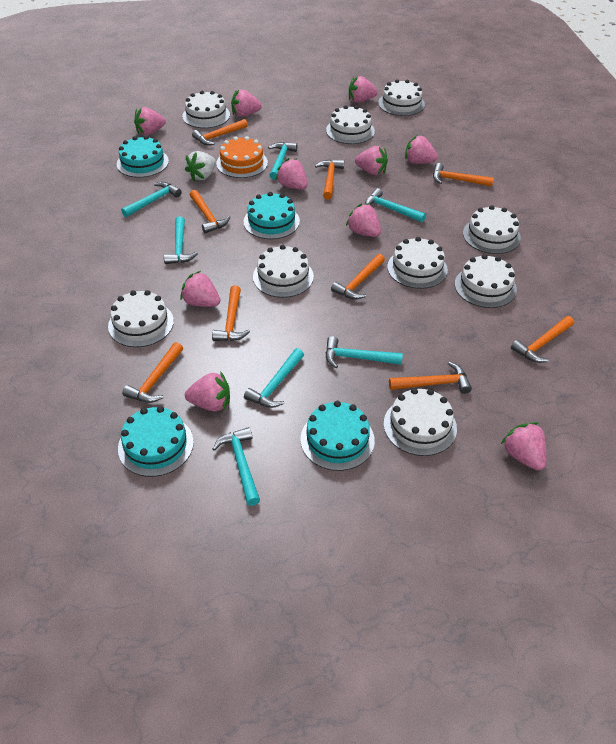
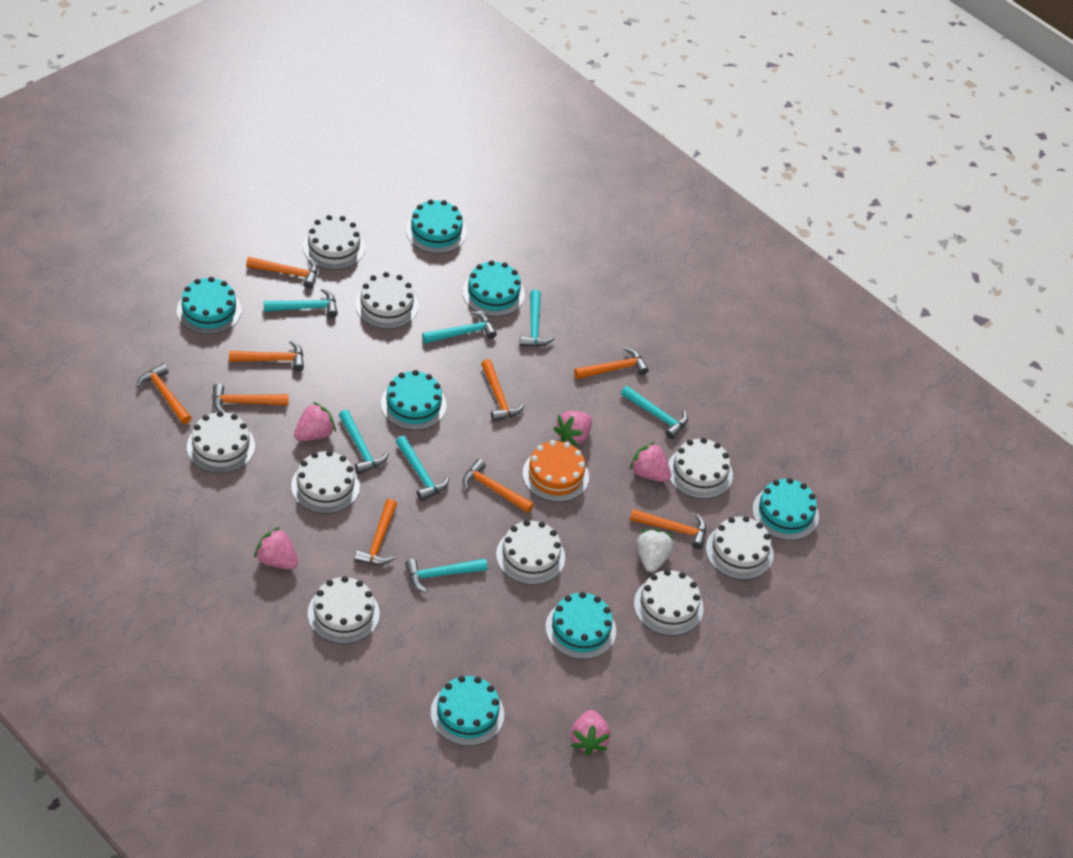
pink strawberry: 10 -> 5
turquoise cake: 4 -> 7

